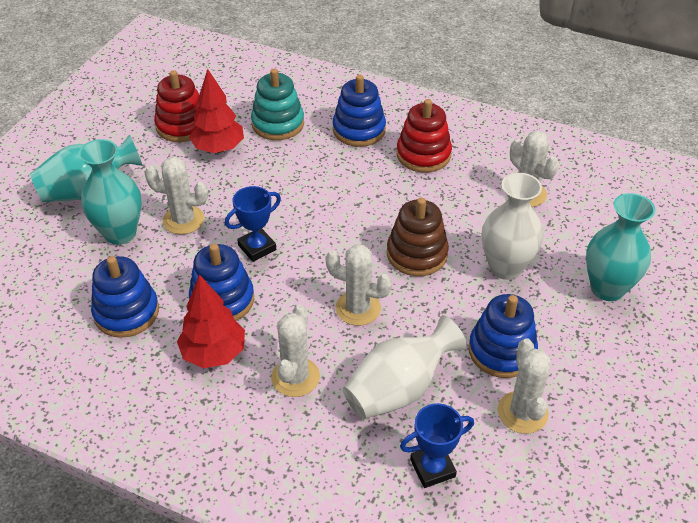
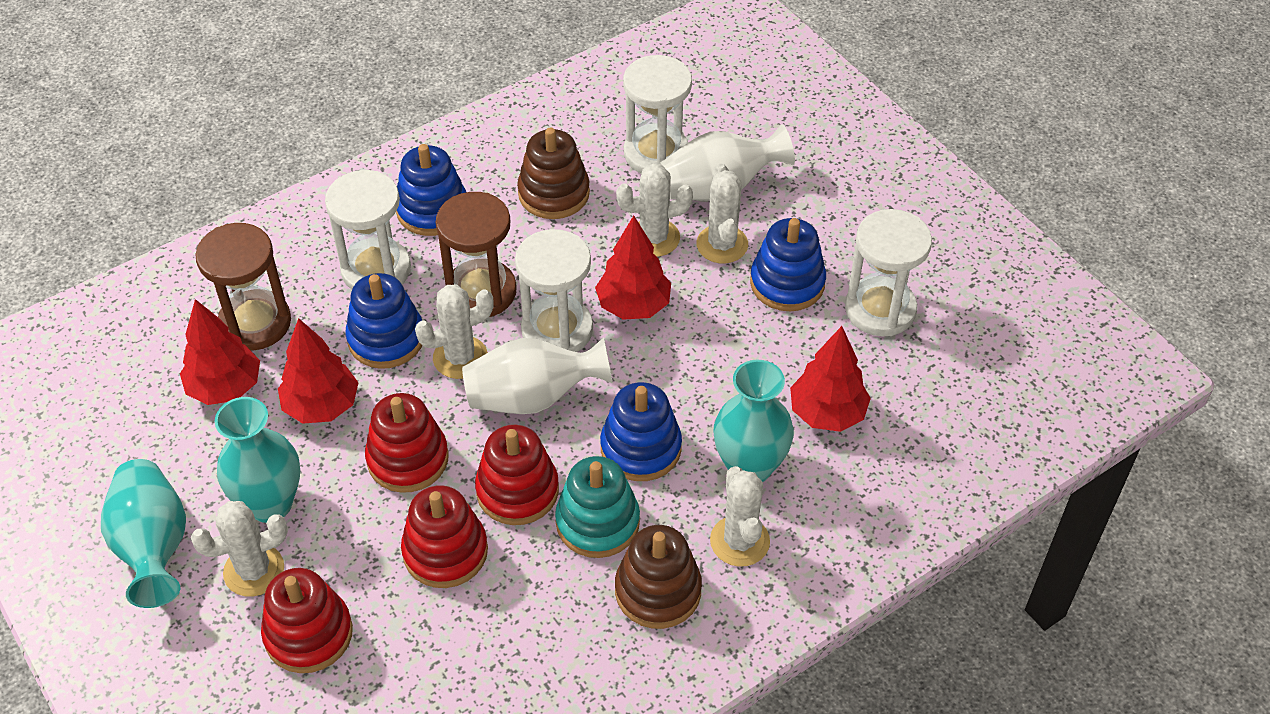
blue trophy: 2 -> 0
brown hourglass: 0 -> 2
brown stacking toy: 1 -> 2
red stacking toy: 2 -> 4
red tree: 2 -> 4
white hourglass: 0 -> 4

